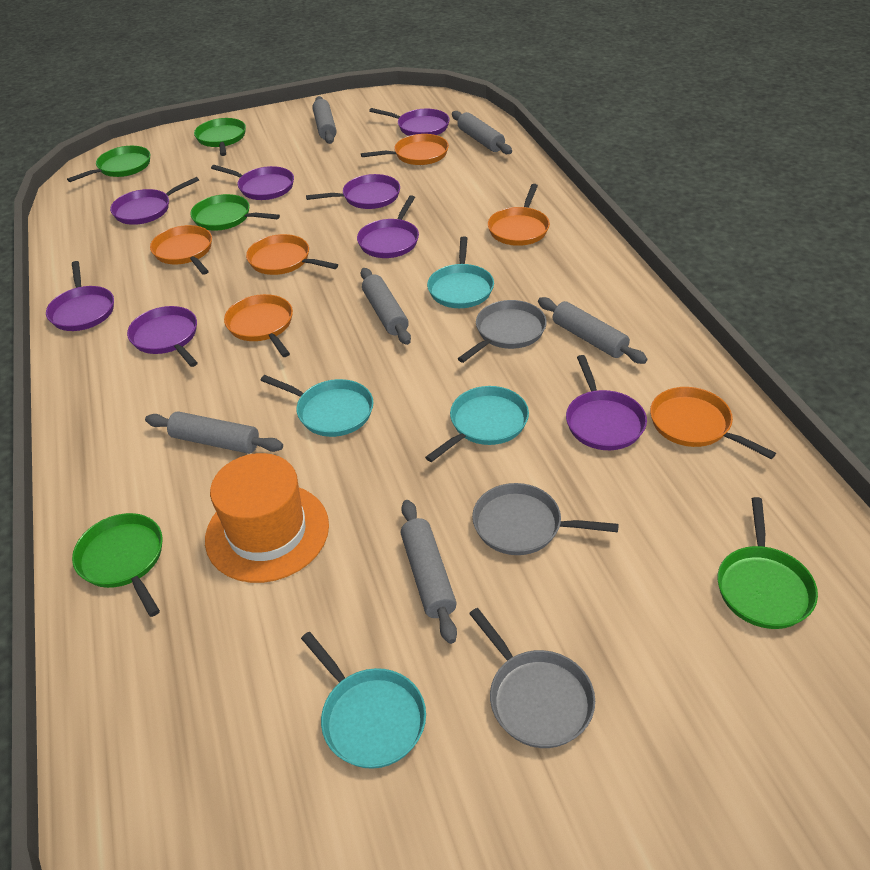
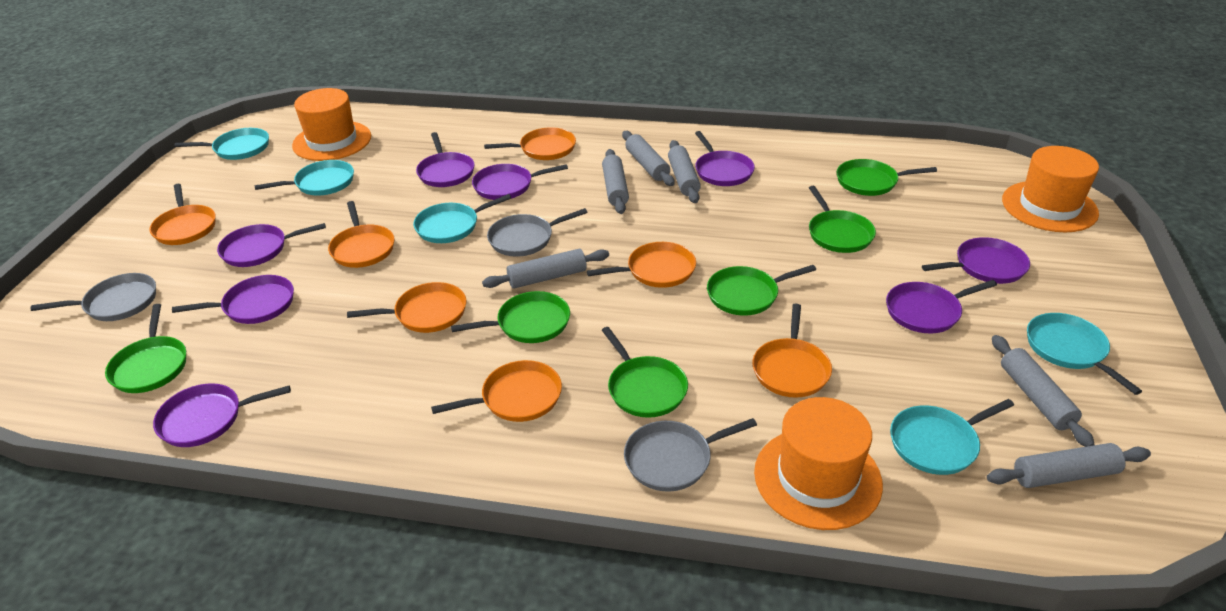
green pan: 5 -> 6
orange hat: 1 -> 3
orange pan: 6 -> 7
turquoise pan: 4 -> 5

